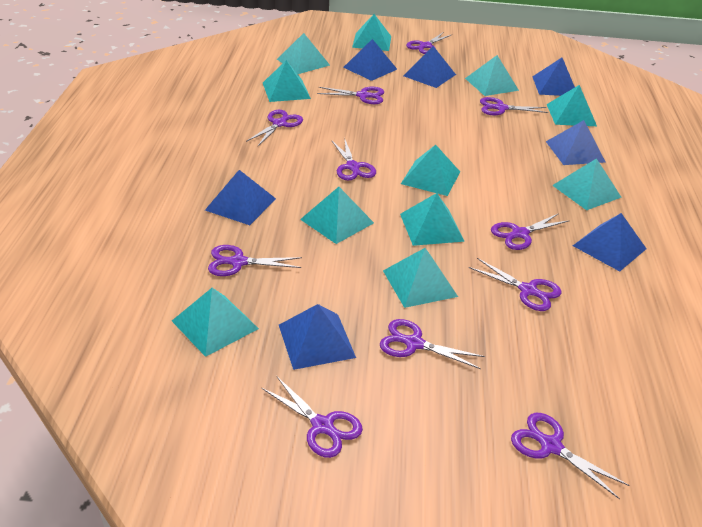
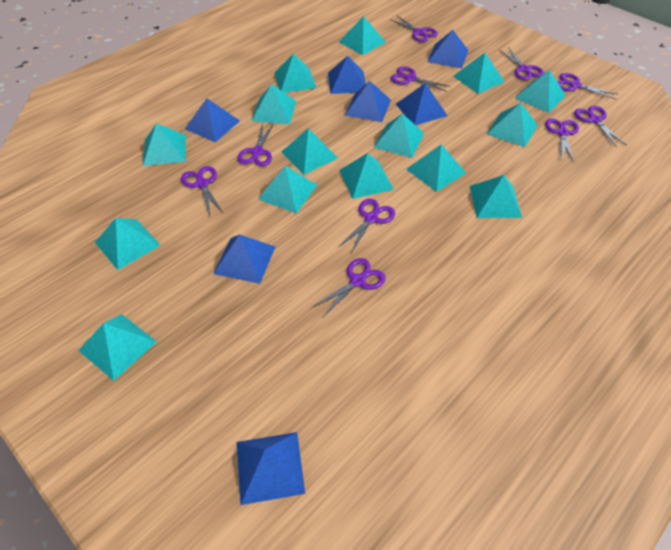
purple scissors: 11 -> 10
turquoise pyramid: 11 -> 15

